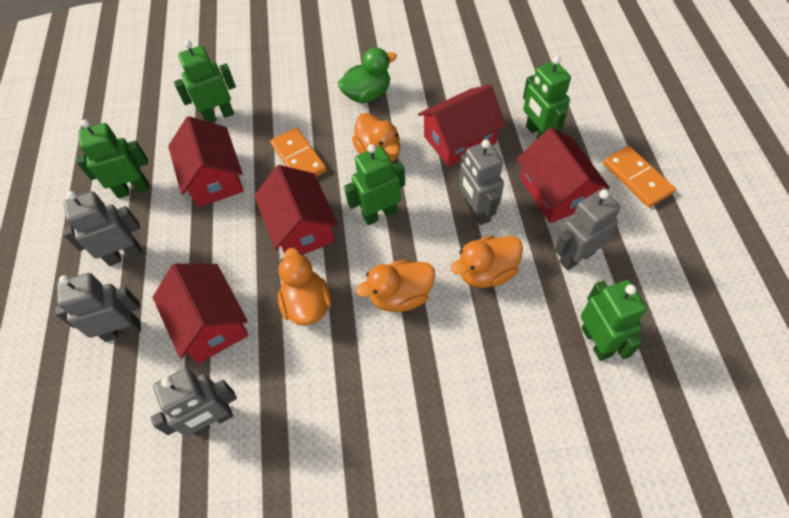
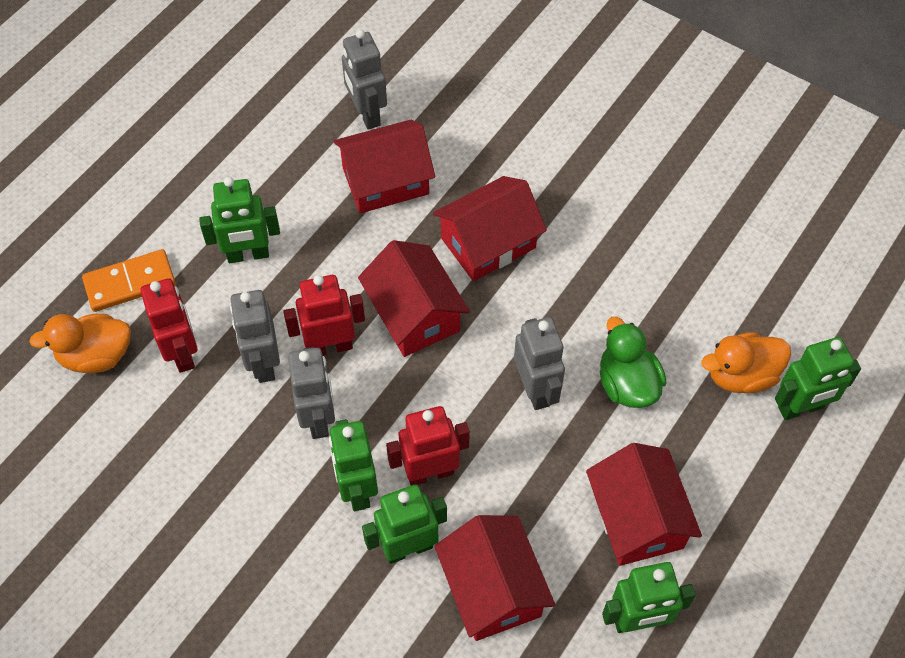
grey robot: 5 -> 4
orange domino: 2 -> 1
orange duck: 4 -> 2
red robot: 0 -> 3

